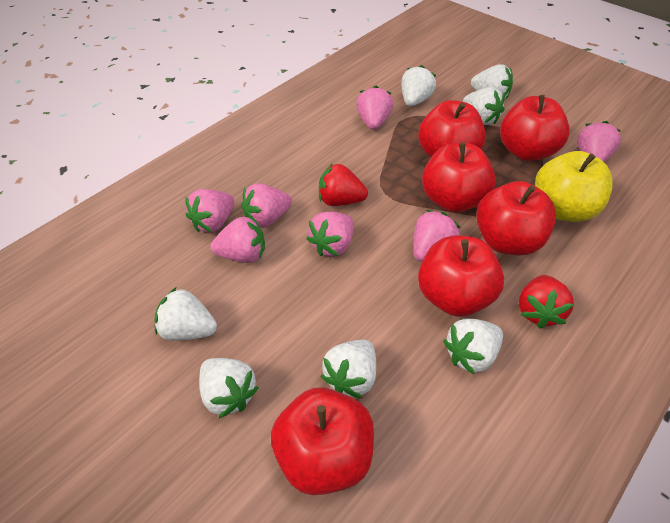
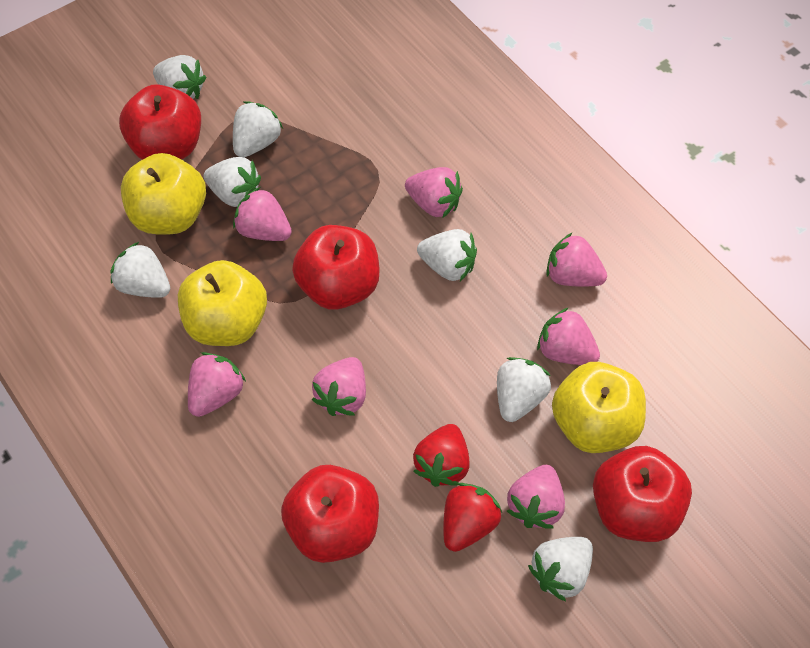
red apple: 6 -> 4
yellow apple: 1 -> 3

